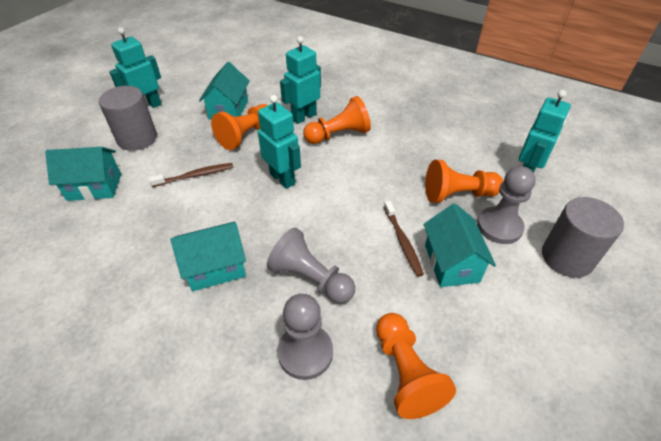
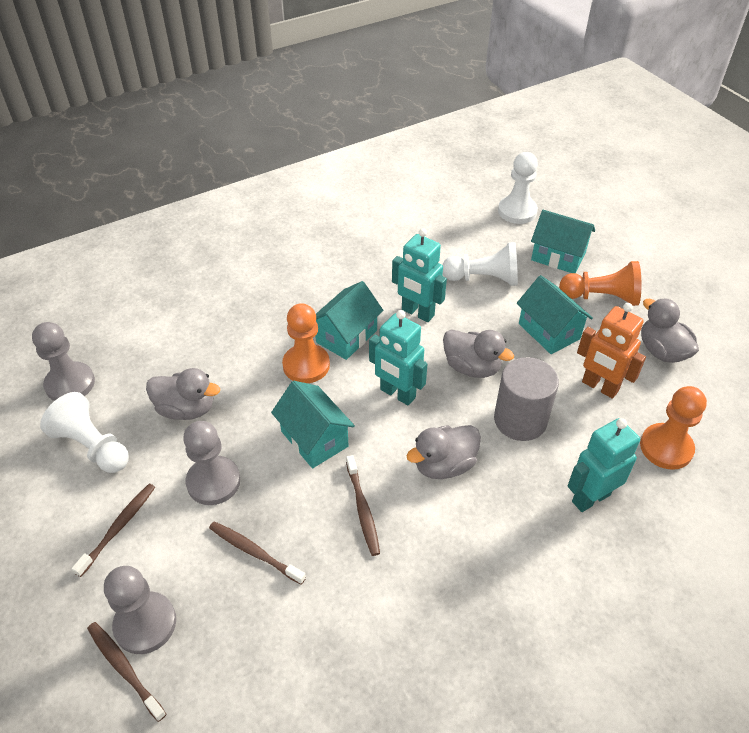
brown toothbrush: 2 -> 4
grey cylinder: 2 -> 1
grey duck: 0 -> 4
orange pawn: 4 -> 3
orange robot: 0 -> 1
turquoise robot: 4 -> 3
white pawn: 0 -> 3

